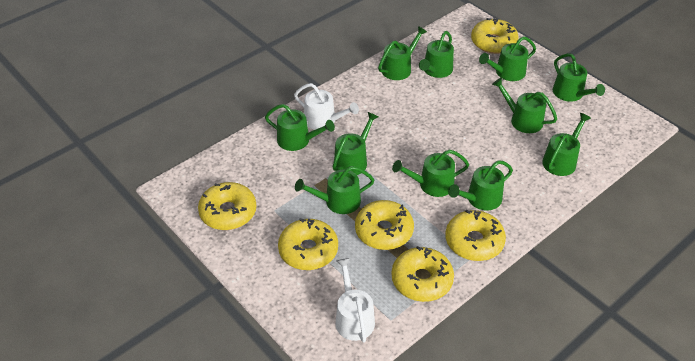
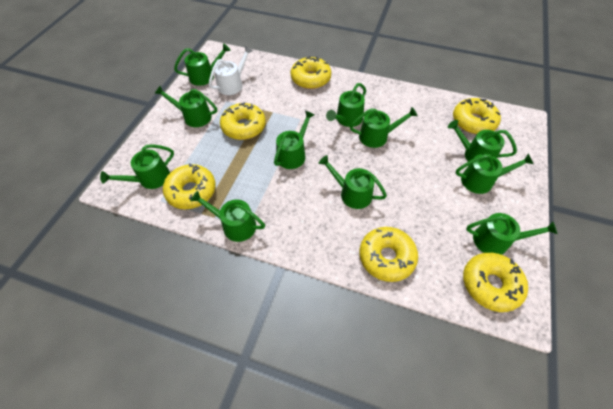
white watering can: 2 -> 1

